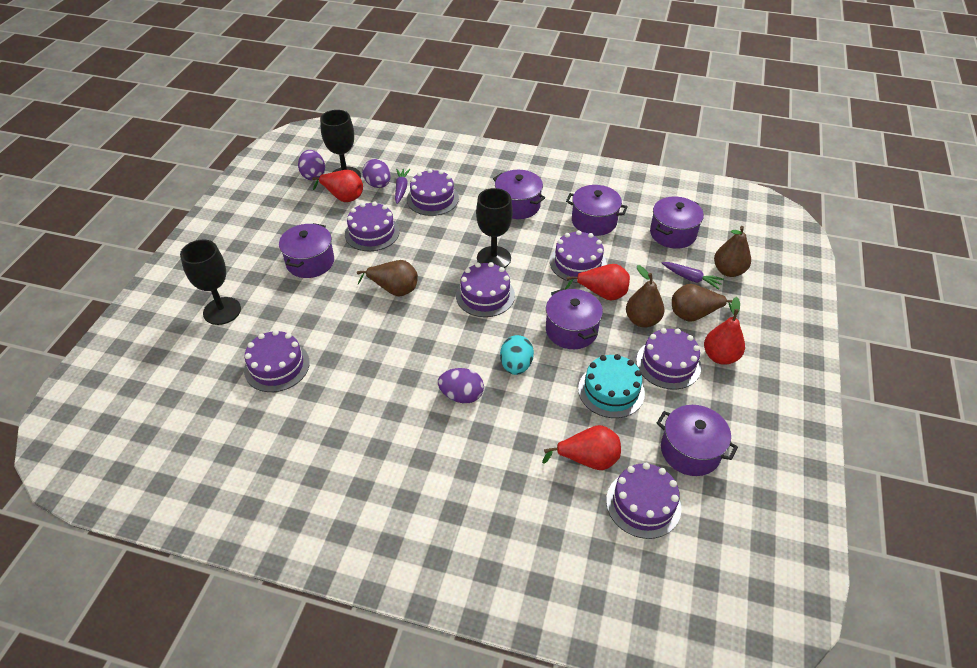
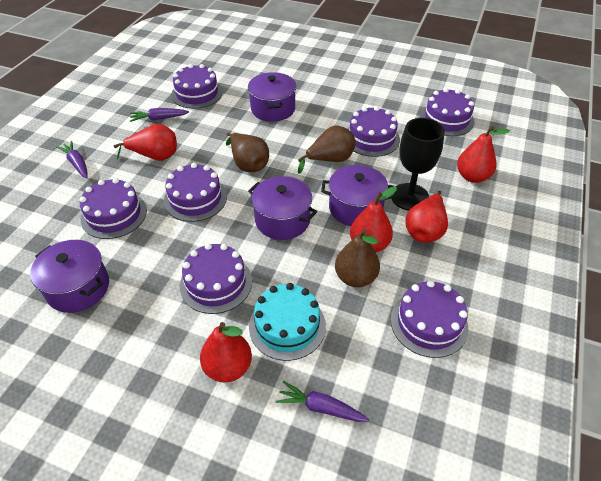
black goblet: 3 -> 1
brown pear: 4 -> 3
purple carrot: 2 -> 3
purple egg: 3 -> 0
purple pot: 6 -> 4
red pear: 4 -> 5
turquoise egg: 1 -> 0

